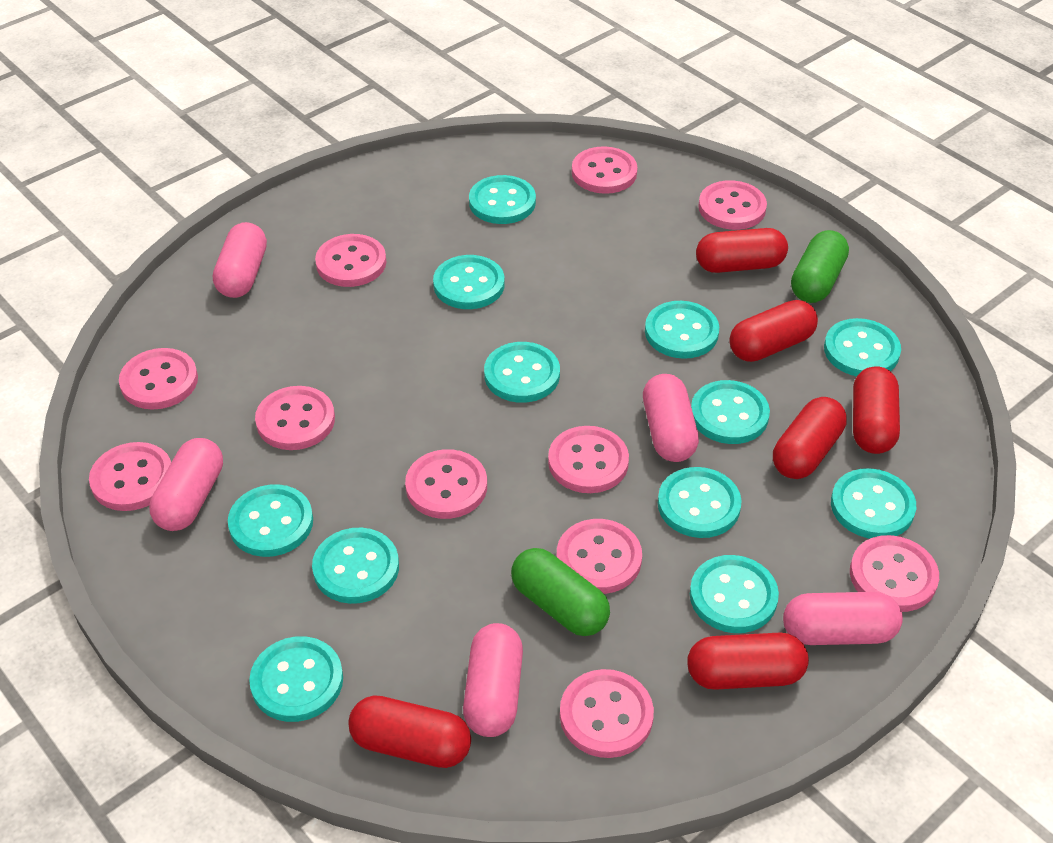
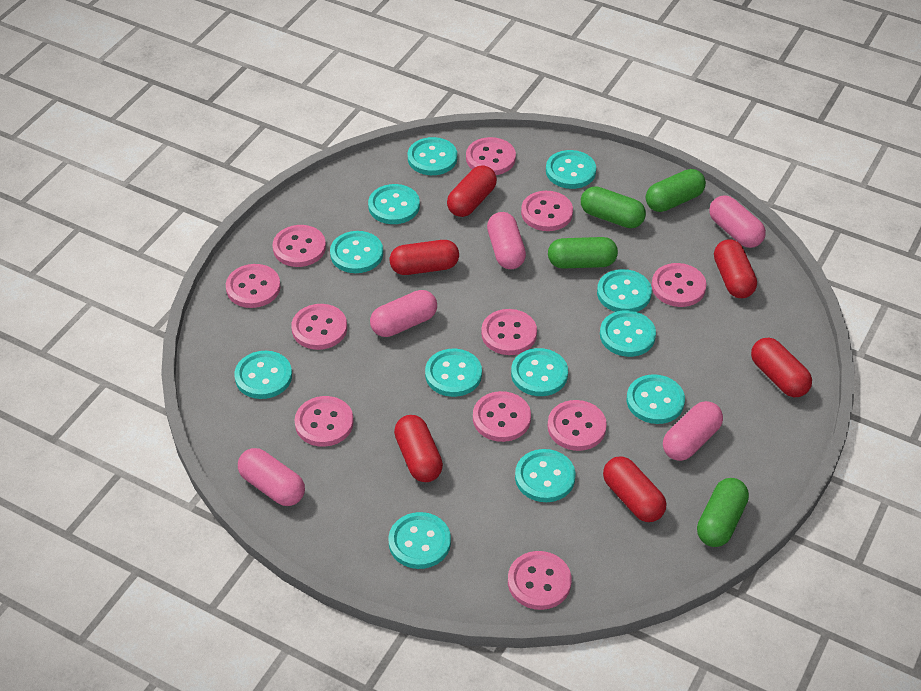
green capsule: 2 -> 4

